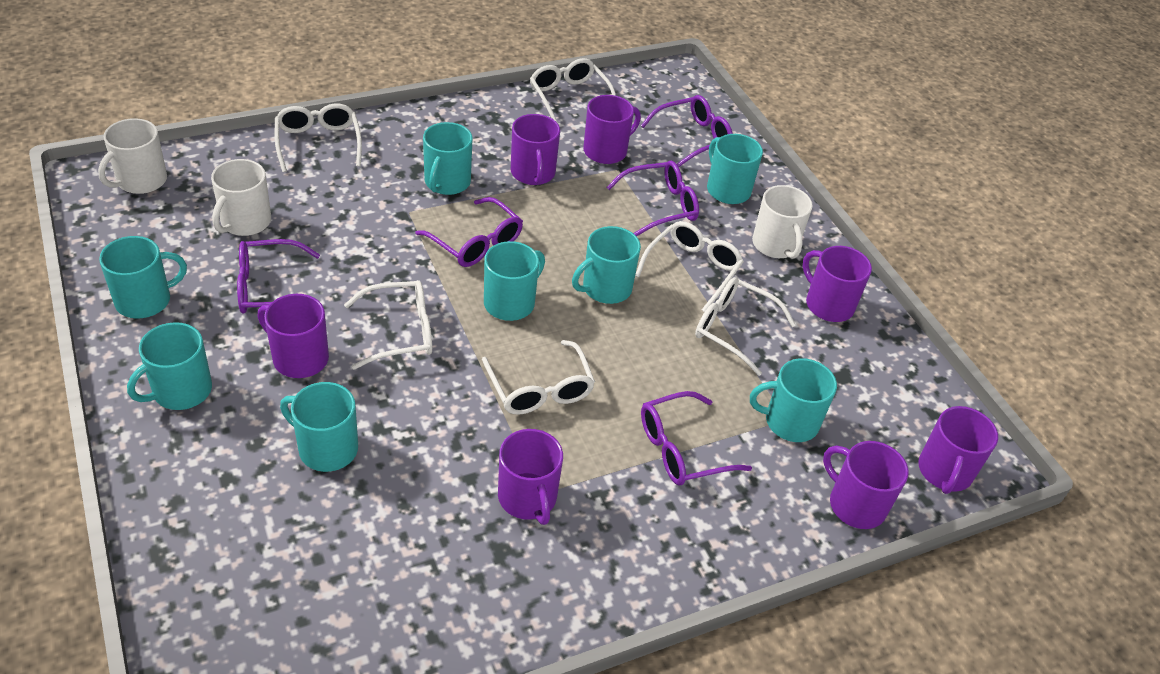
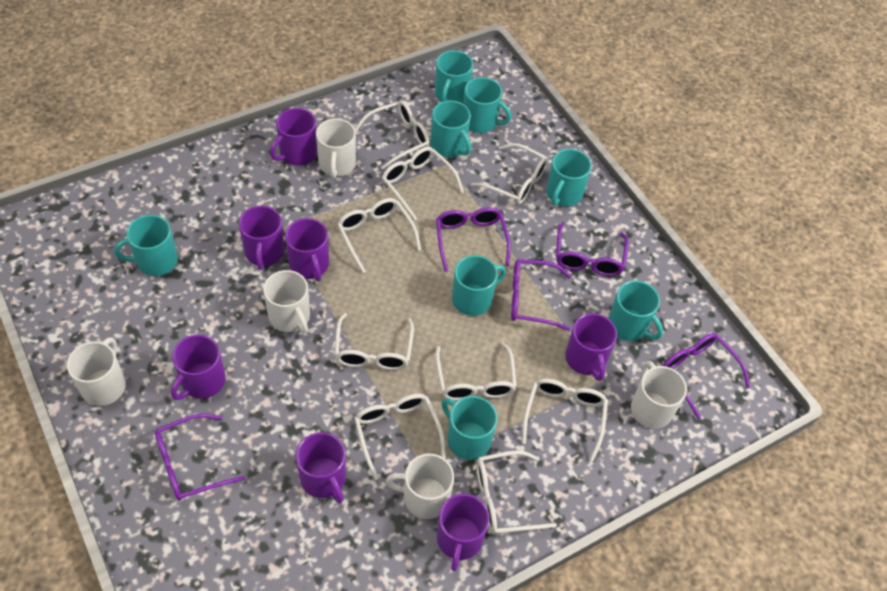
white glasses: 6 -> 9
white mug: 3 -> 5

